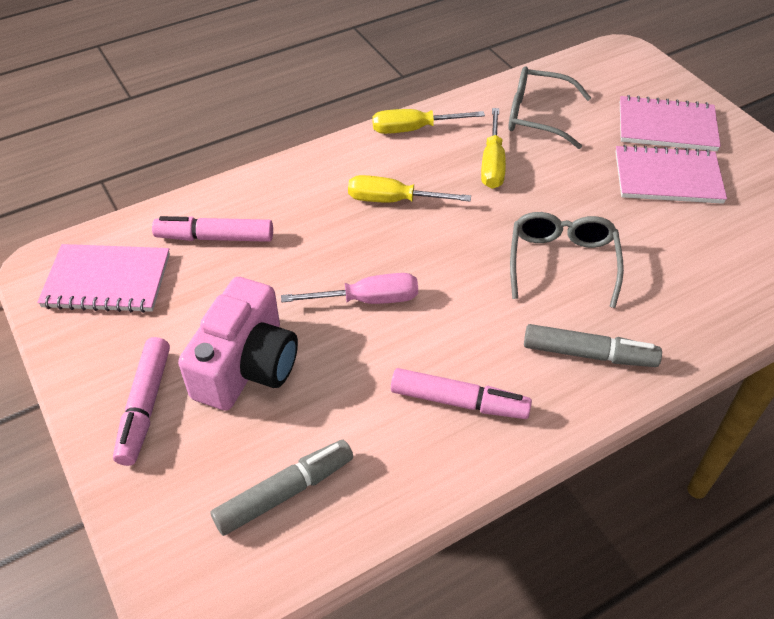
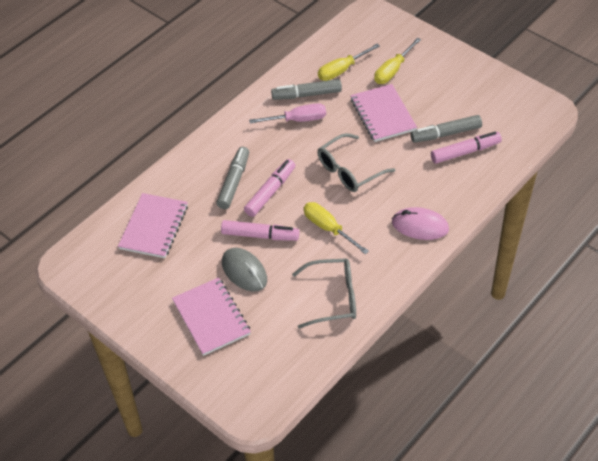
grey marker: 2 -> 3
grey mouse: 0 -> 1
pink camera: 1 -> 0
pink mouse: 0 -> 1

